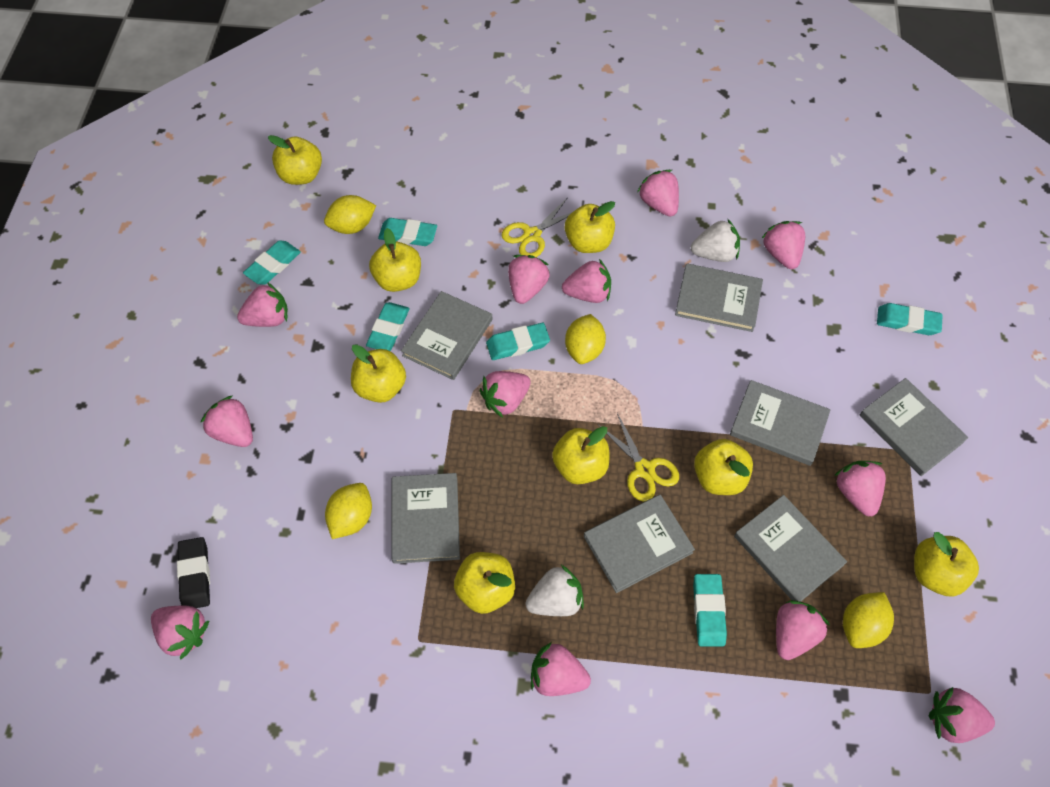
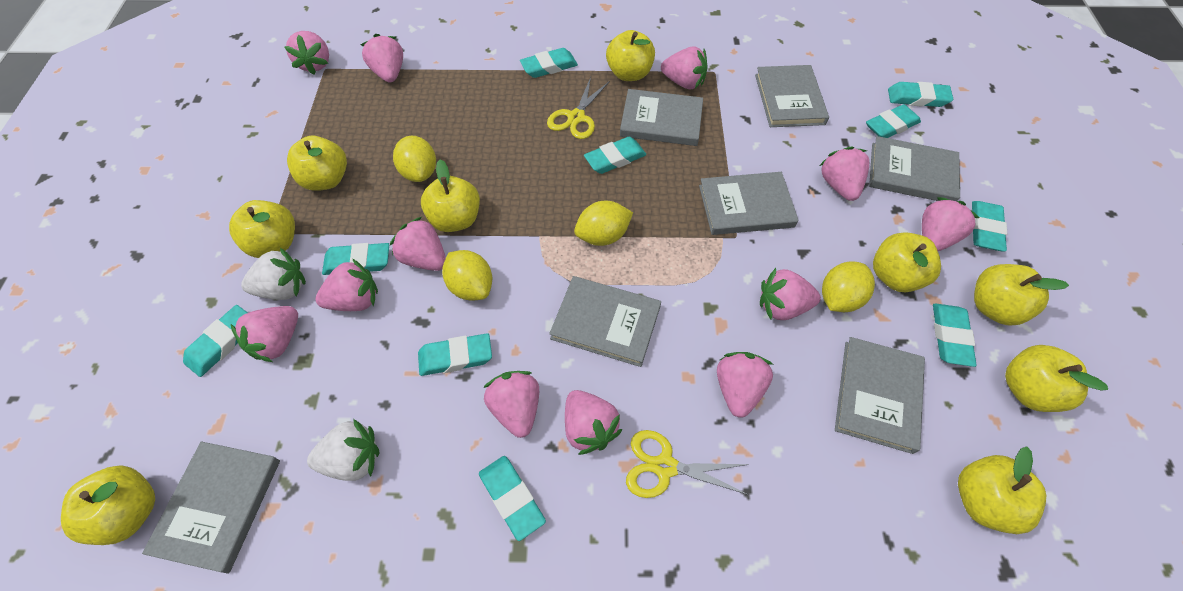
black eraser: 1 -> 0
turquoise eraser: 6 -> 10
yellow apple: 8 -> 9

